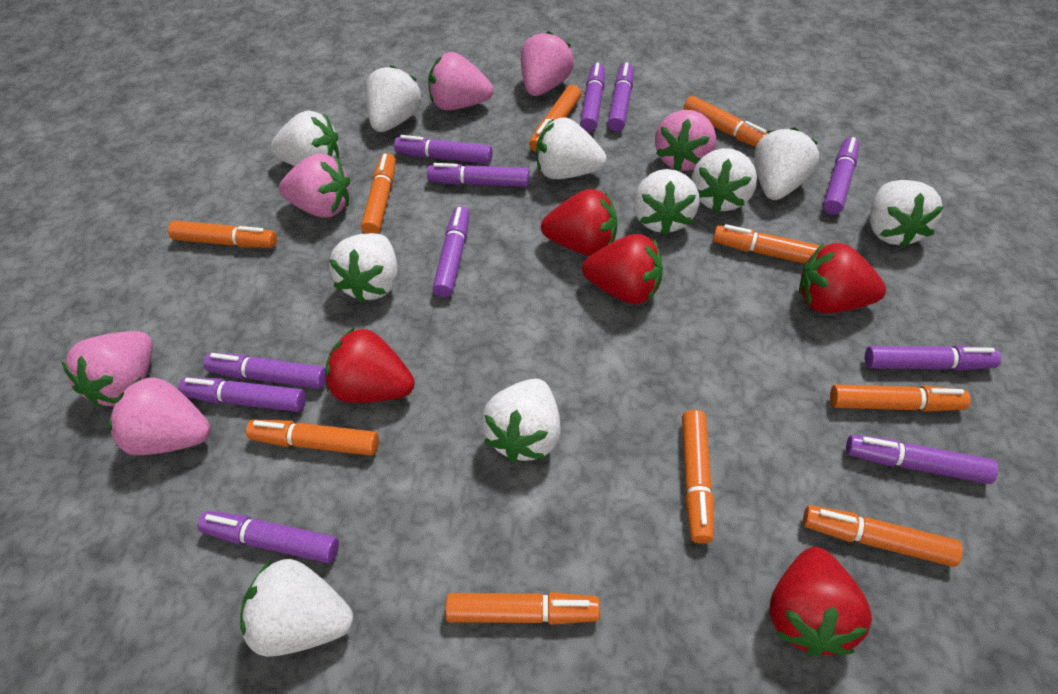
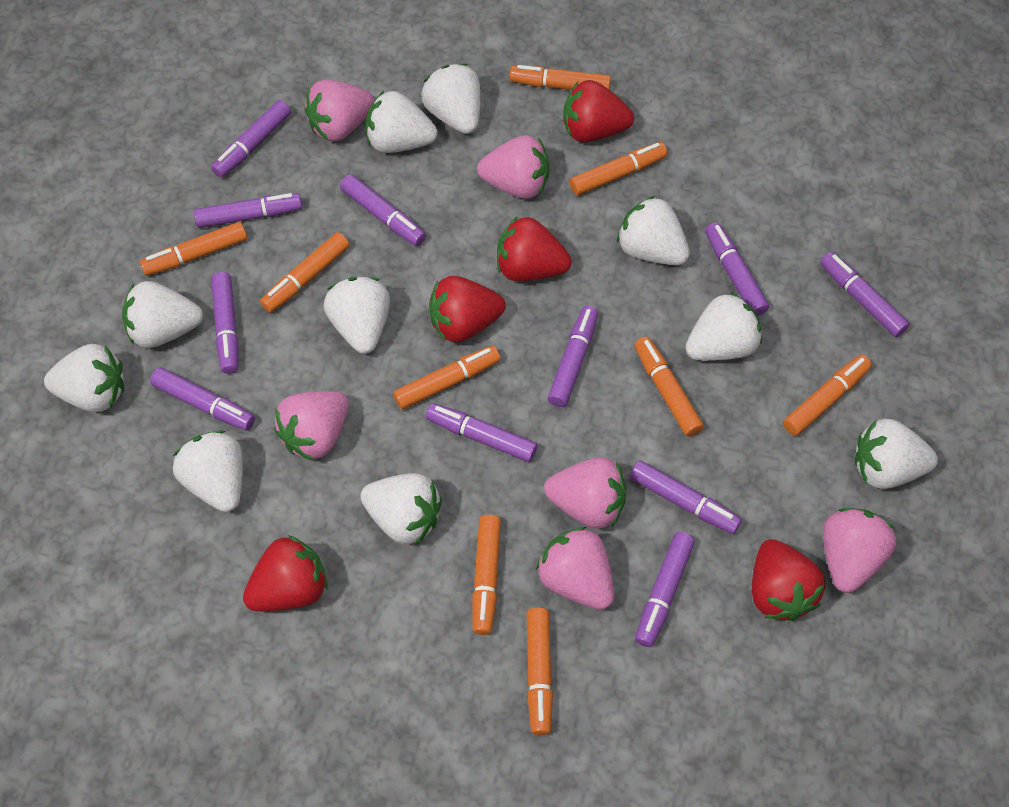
orange marker: 10 -> 9

